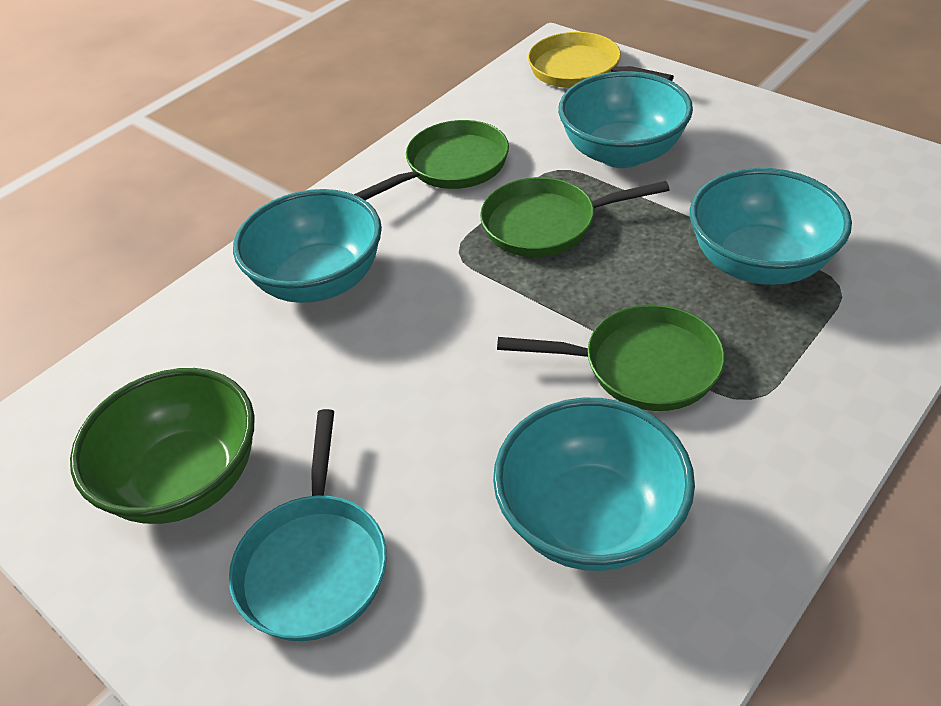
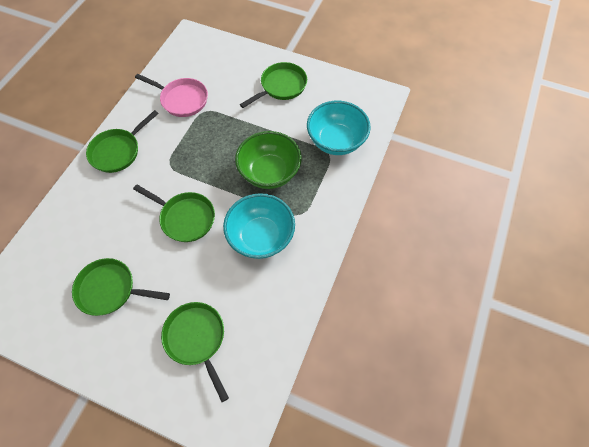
green pan: 3 -> 5
pink pan: 0 -> 1
turquoise bowl: 4 -> 2
turquoise pan: 1 -> 0
yellow pan: 1 -> 0

